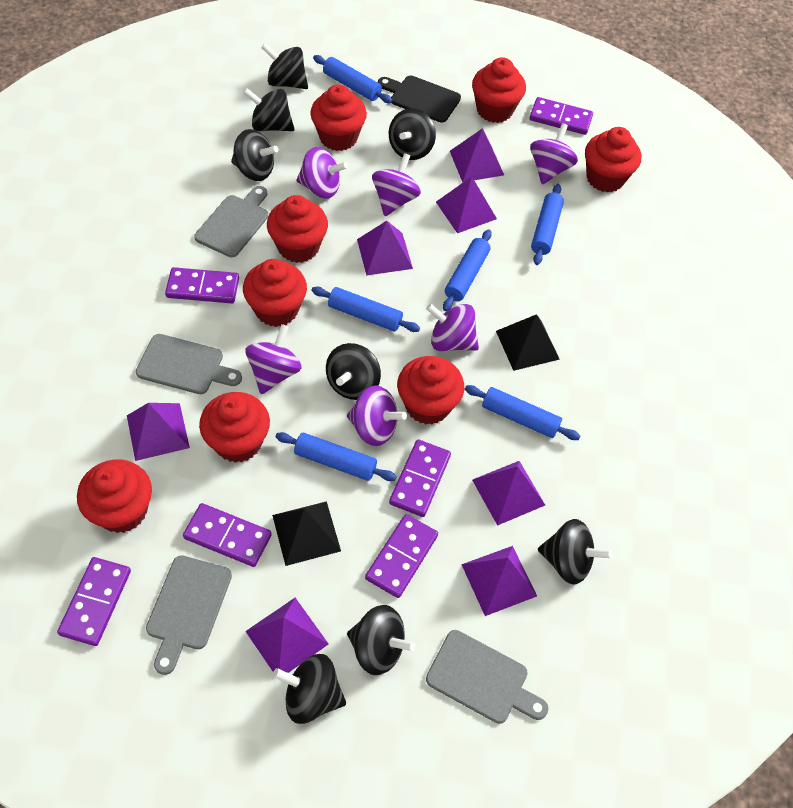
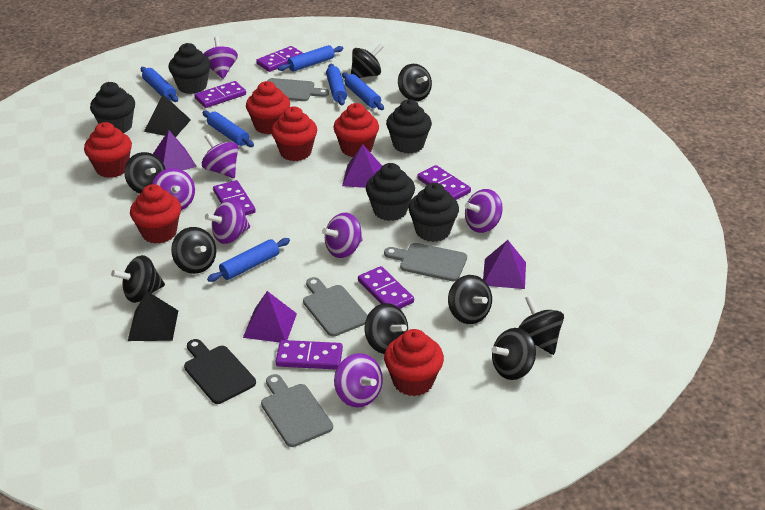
black cupcake: 0 -> 5
black spinning top: 8 -> 9
purple pyramid: 7 -> 4
purple spinning top: 6 -> 7
red cupcake: 8 -> 6

